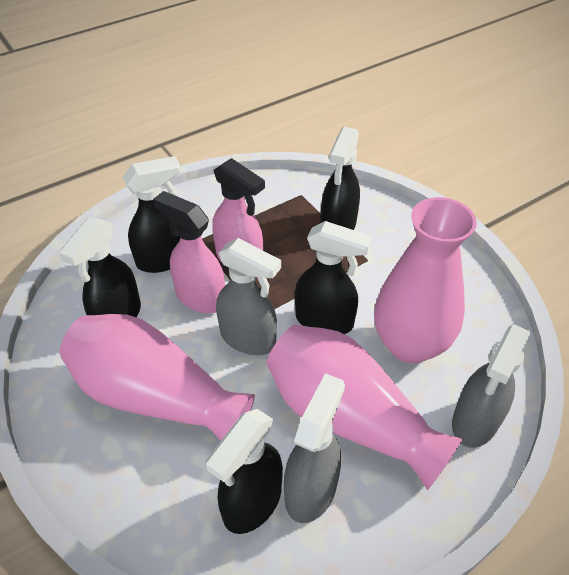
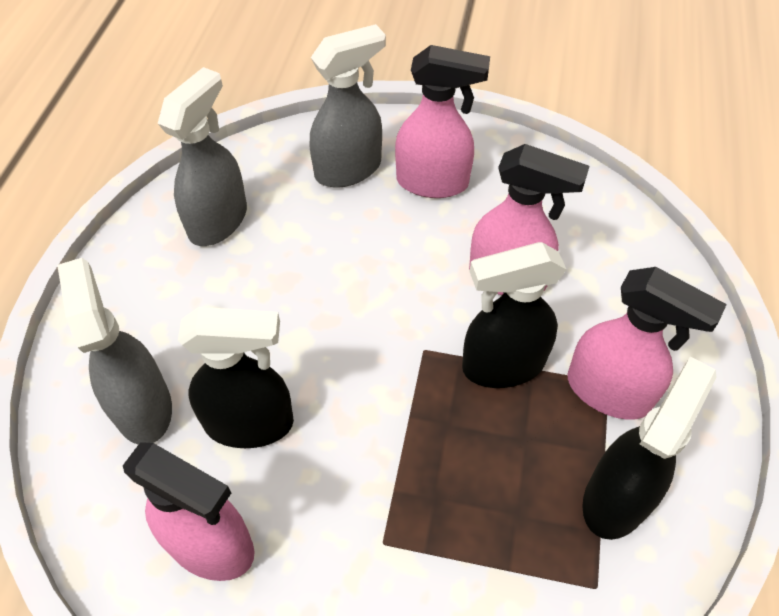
black spray bottle: 5 -> 3
pink spray bottle: 2 -> 4
pink vase: 3 -> 0

